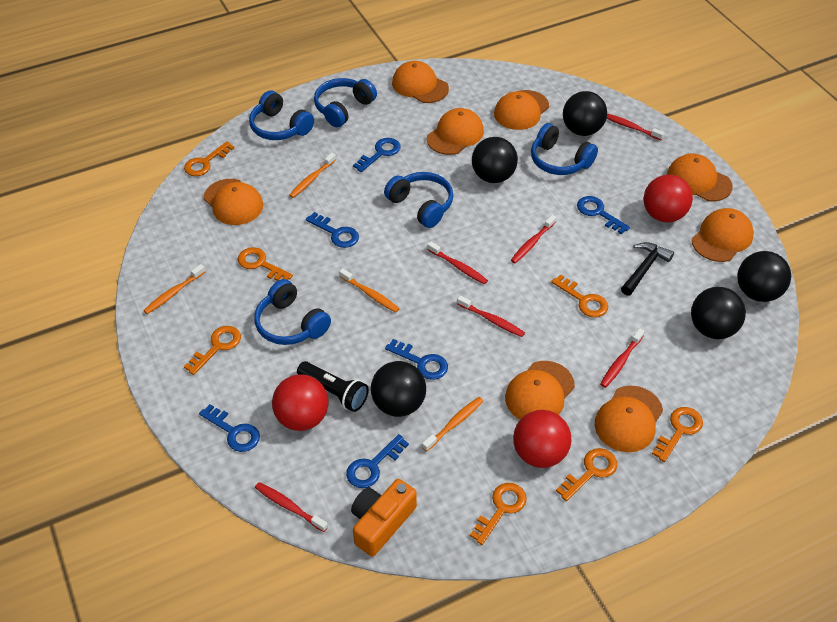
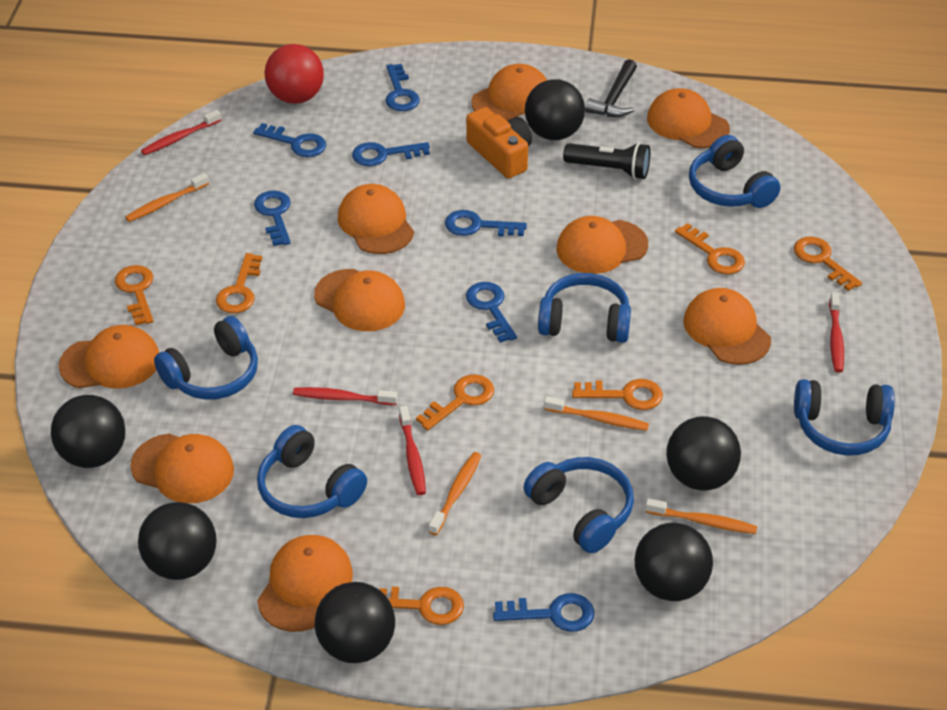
black ball: 5 -> 6
blue headphones: 5 -> 6
blue key: 6 -> 7
orange cap: 8 -> 9
red ball: 3 -> 1
red toothbrush: 6 -> 4

